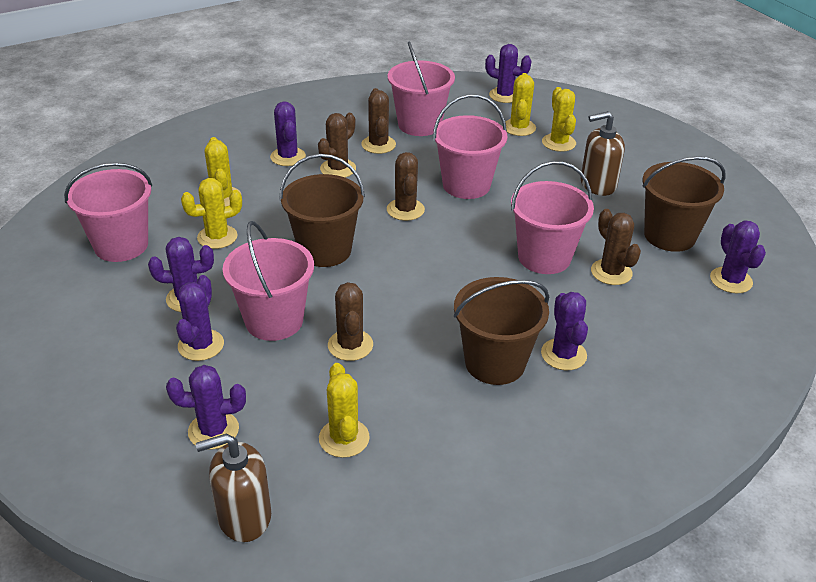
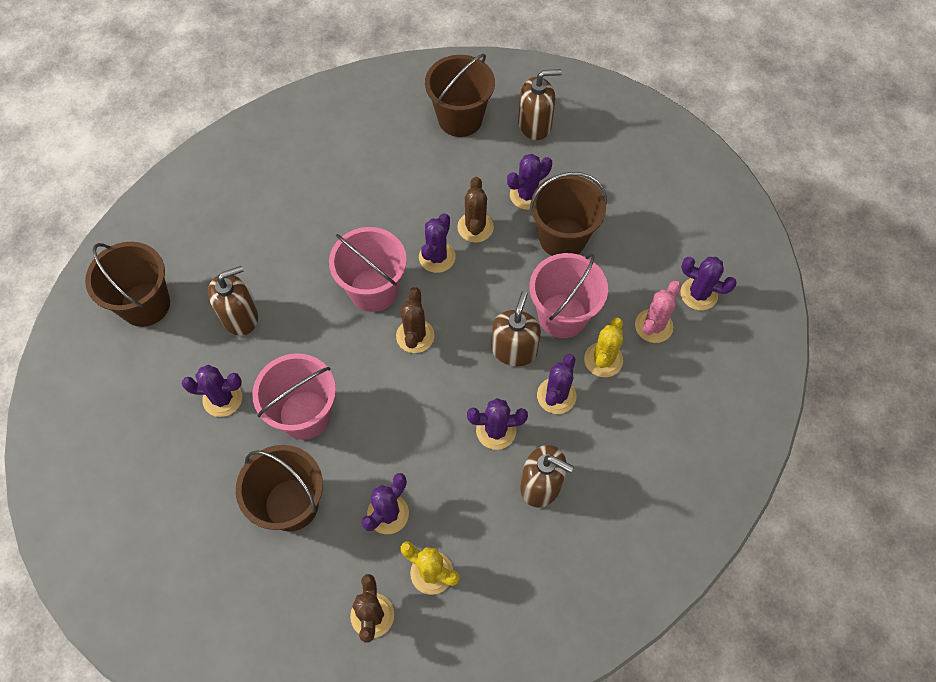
brown bucket: 3 -> 4
brown cactus: 5 -> 3
brown soap dispenser: 2 -> 4
pink bucket: 5 -> 3
pink cactus: 0 -> 1
yellow cactus: 5 -> 2

